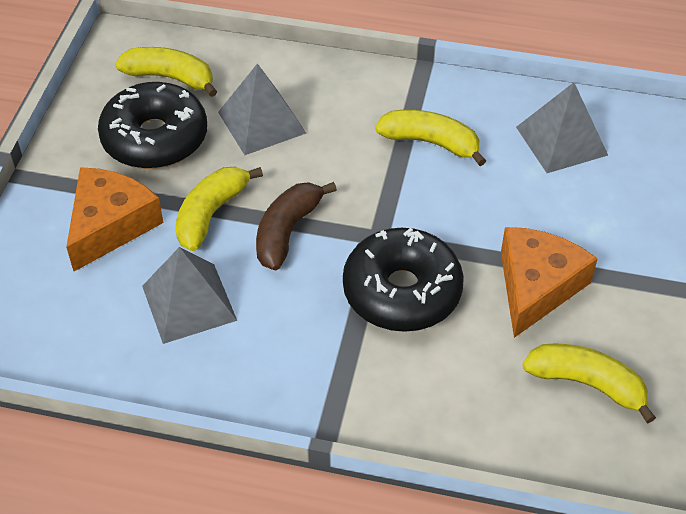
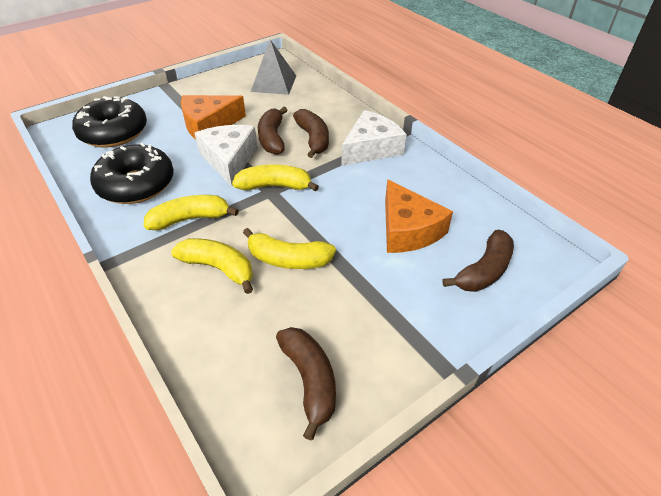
brown banana: 1 -> 4
grey pyramid: 3 -> 1
white cheese: 0 -> 2

